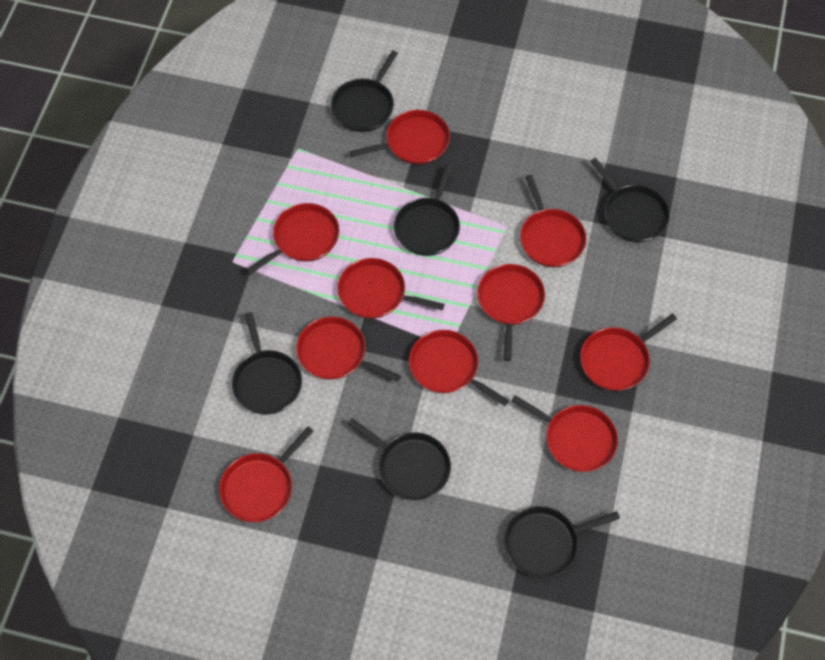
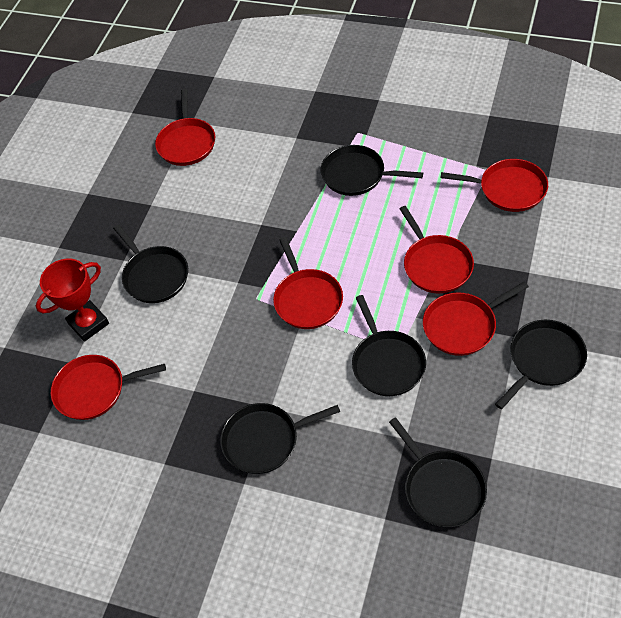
red pan: 10 -> 6
red trophy: 0 -> 1

